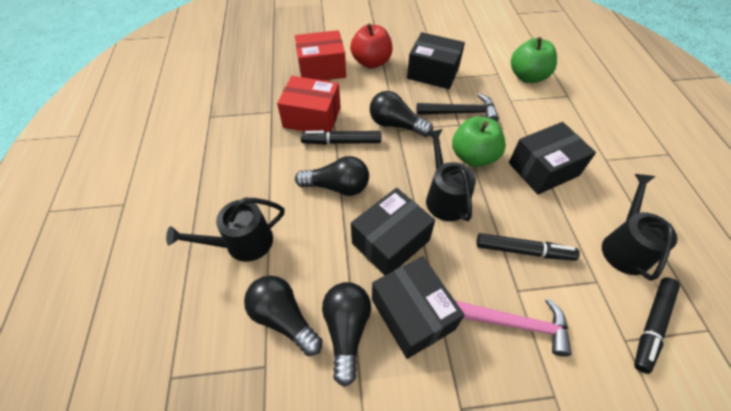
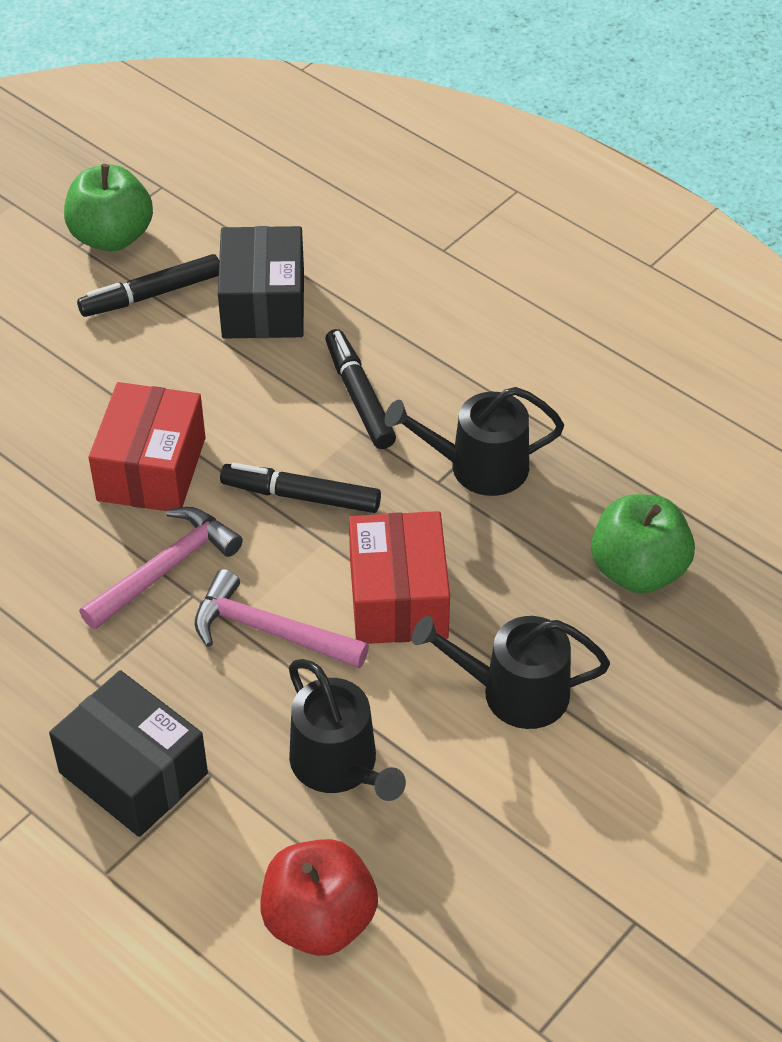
black box: 4 -> 2
black hammer: 1 -> 0
black light bulb: 4 -> 0
pink hammer: 1 -> 2

